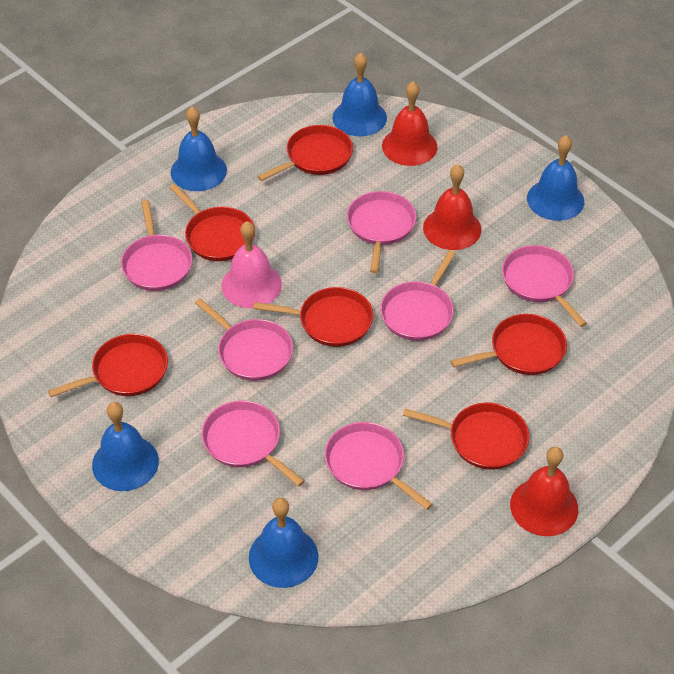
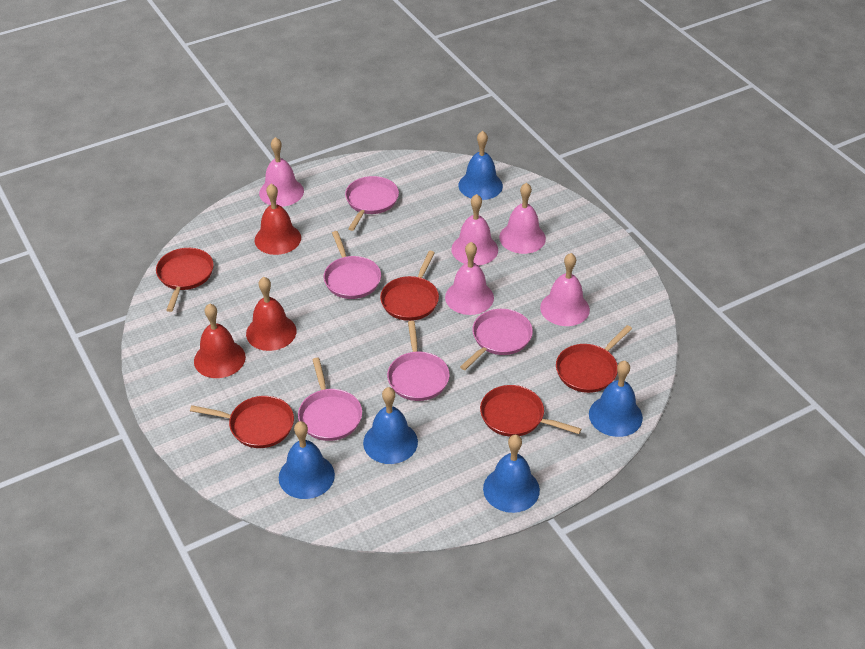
pink bell: 1 -> 5
pink pan: 7 -> 5
red pan: 6 -> 5

